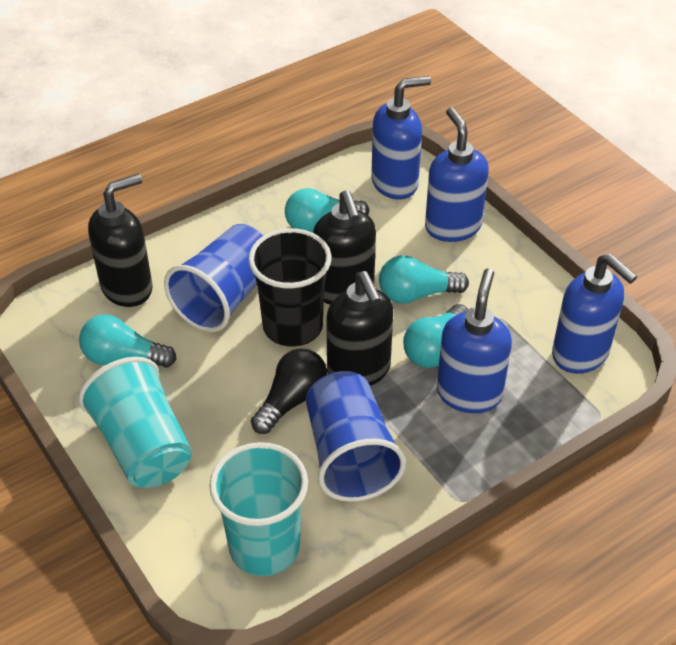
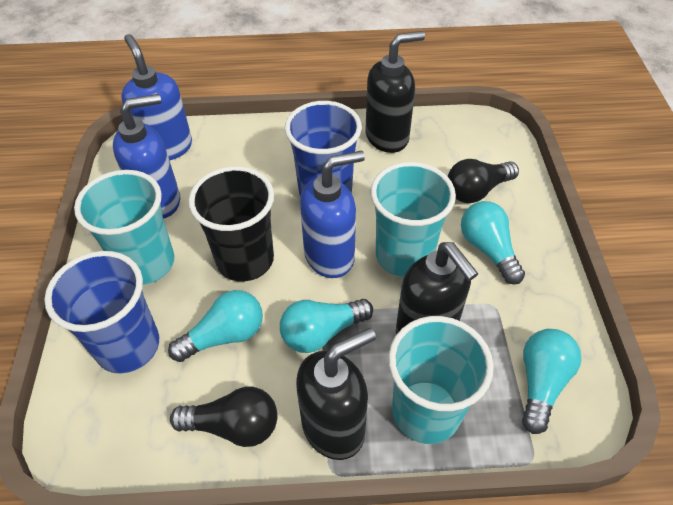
black light bulb: 1 -> 2
blue soap dispenser: 4 -> 3
turquoise cup: 2 -> 3

